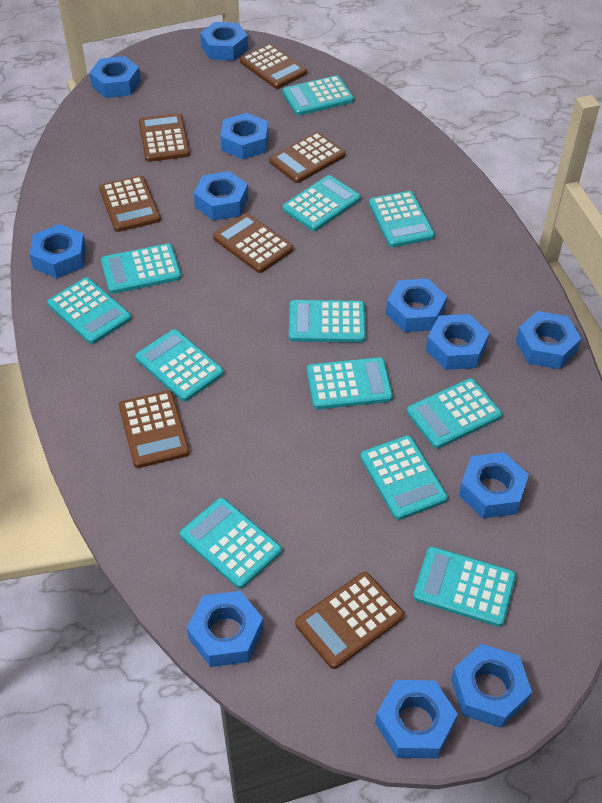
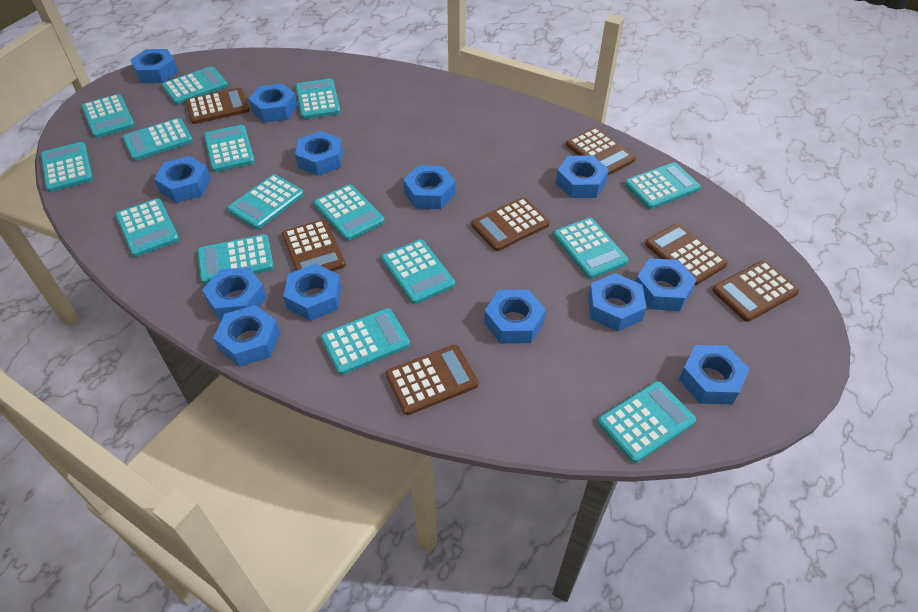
blue nut: 12 -> 13
turquoise calculator: 12 -> 15

